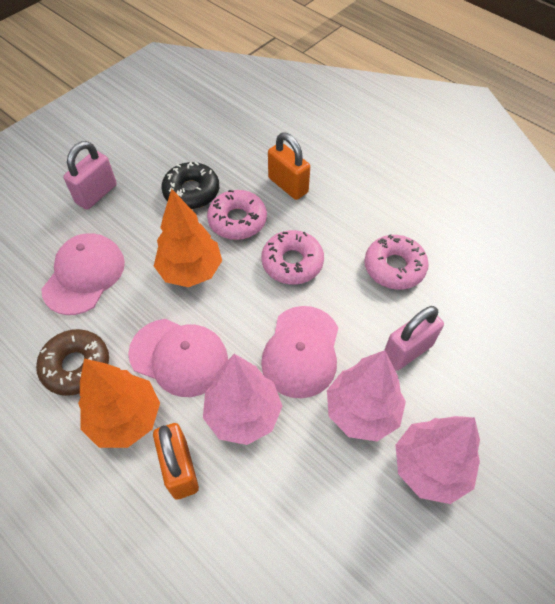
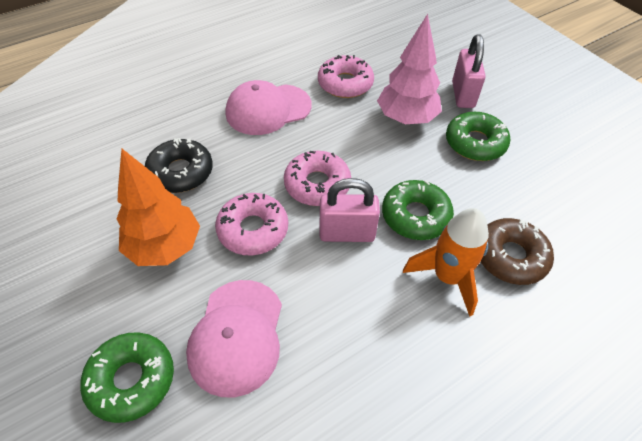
green donut: 0 -> 3
orange padlock: 2 -> 0
orange rocket: 0 -> 1
orange tree: 2 -> 1
pink cap: 3 -> 2
pink tree: 3 -> 1

